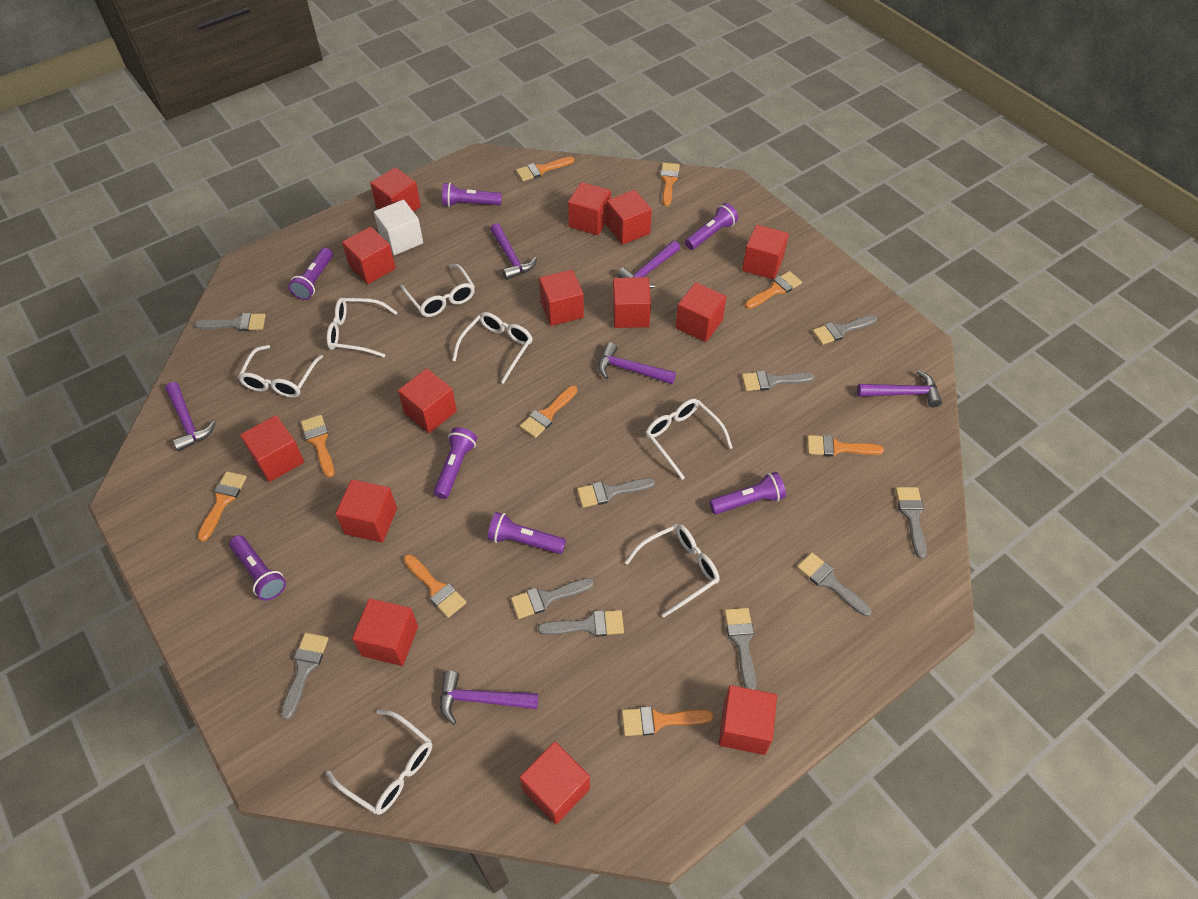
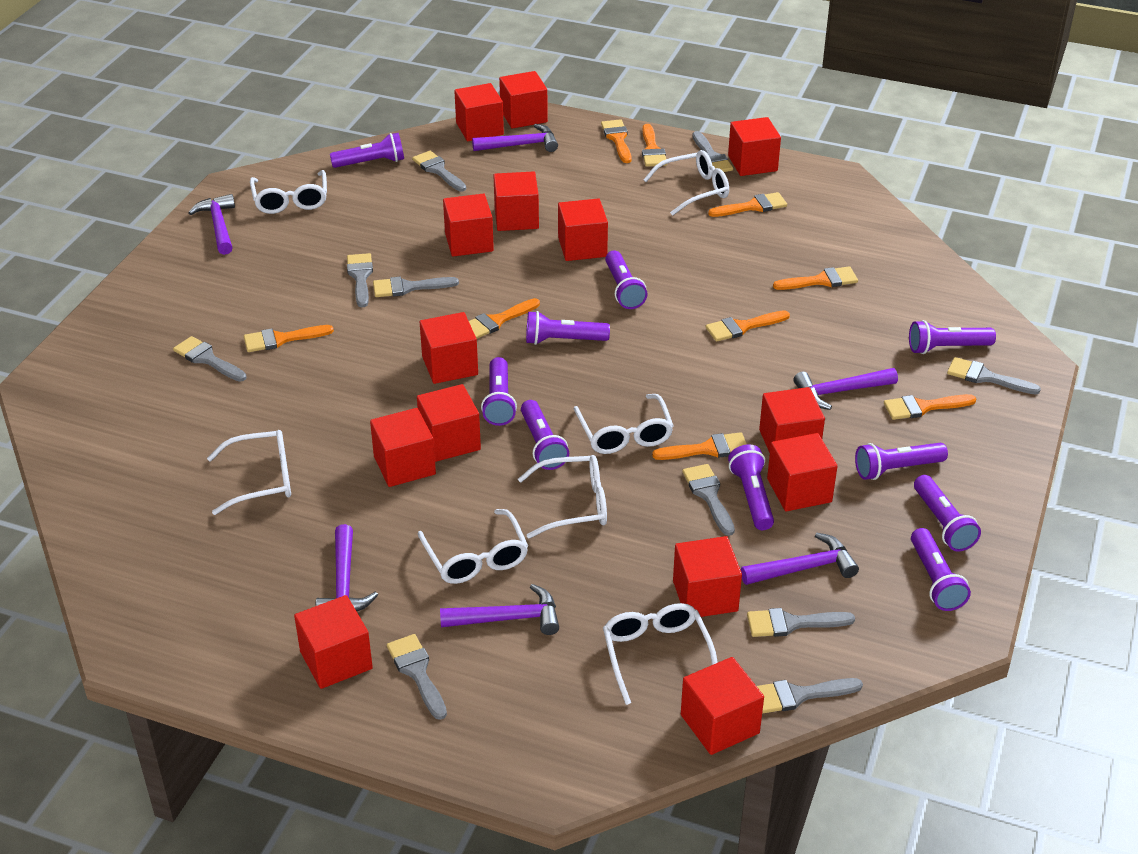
purple flashlight: 7 -> 10
white cube: 1 -> 0

